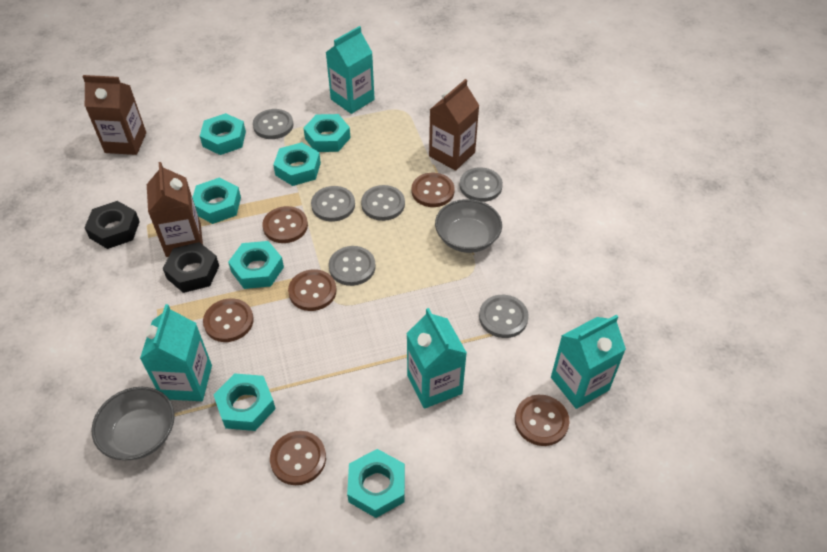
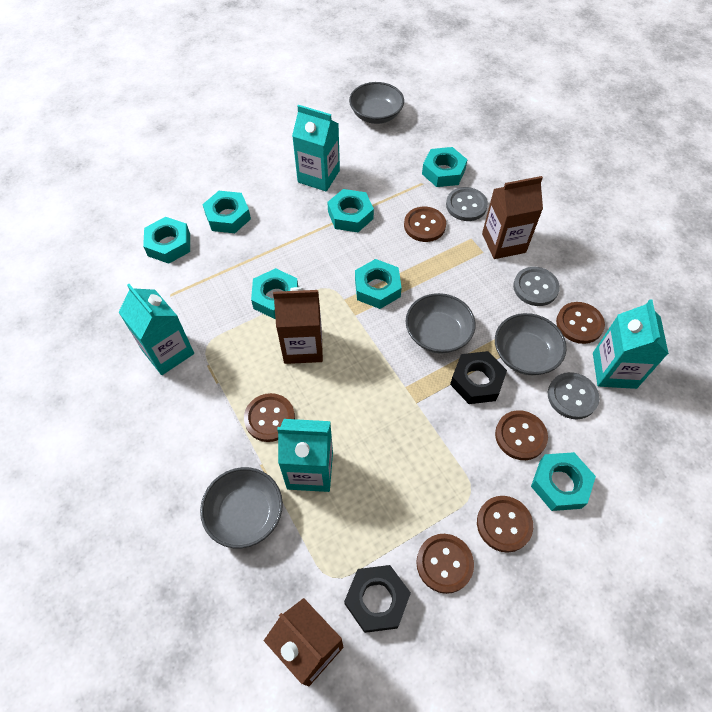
grey bowl: 2 -> 4
grey button: 6 -> 3

